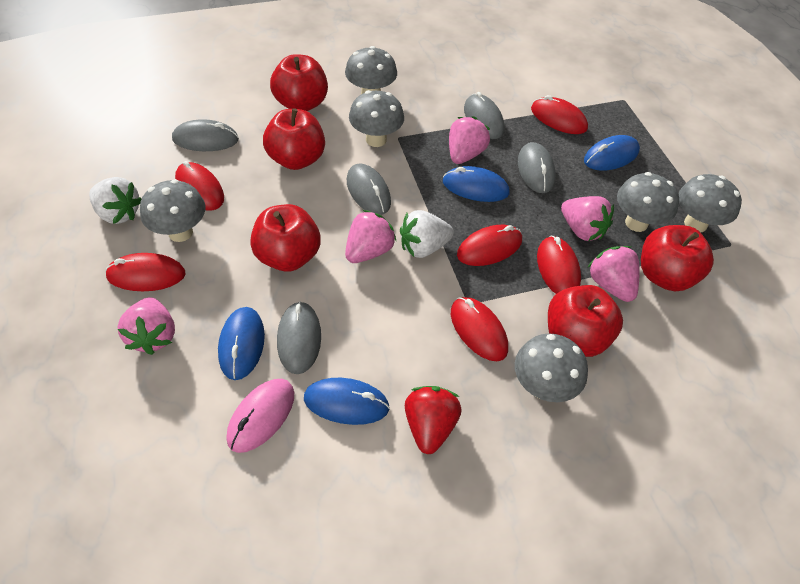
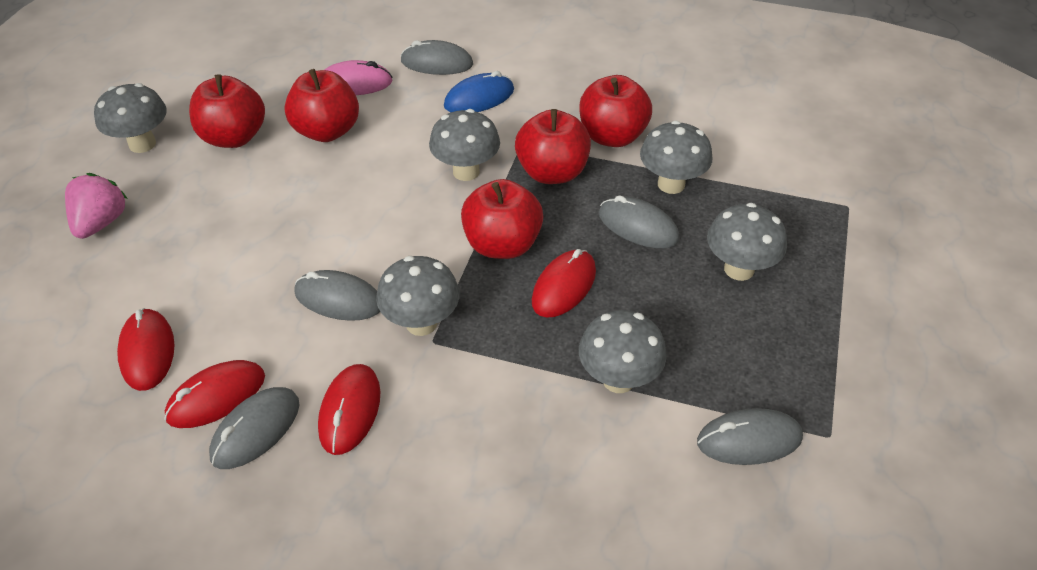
blue mouse: 4 -> 1
pink strawberry: 5 -> 1
red mouse: 6 -> 4
red strawberry: 1 -> 0
white strawberry: 2 -> 0

